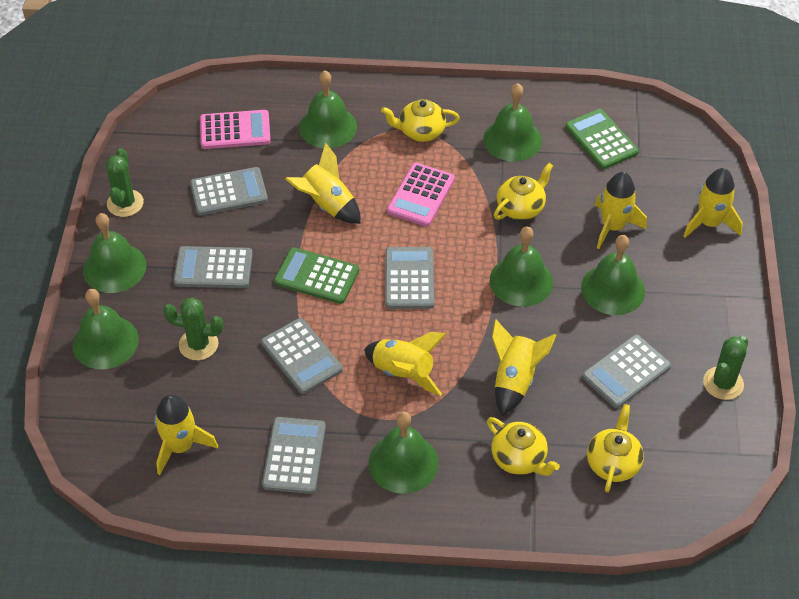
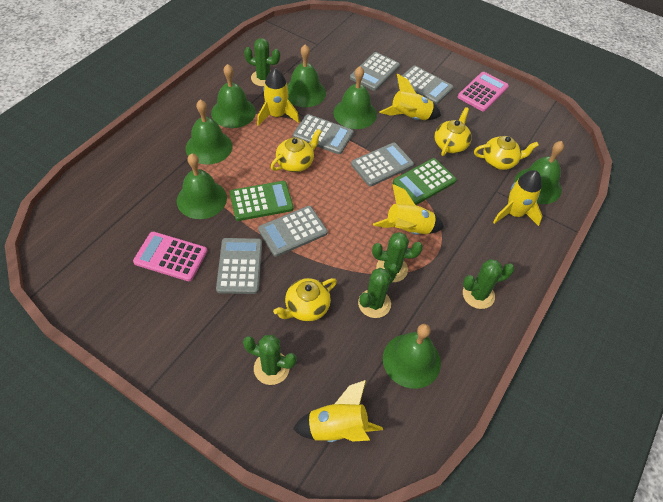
green cactus: 3 -> 5
yellow rocket: 6 -> 5

